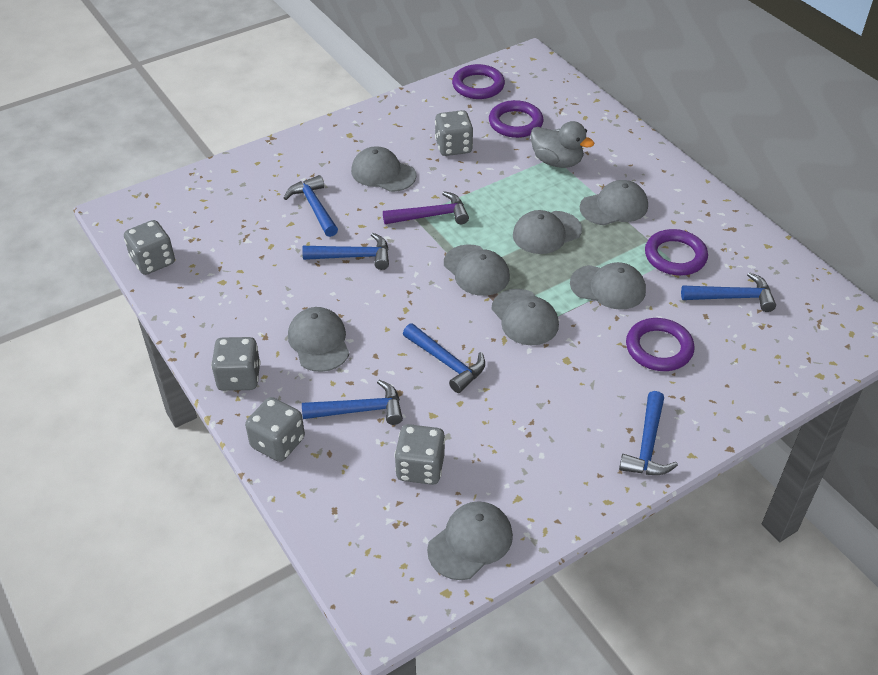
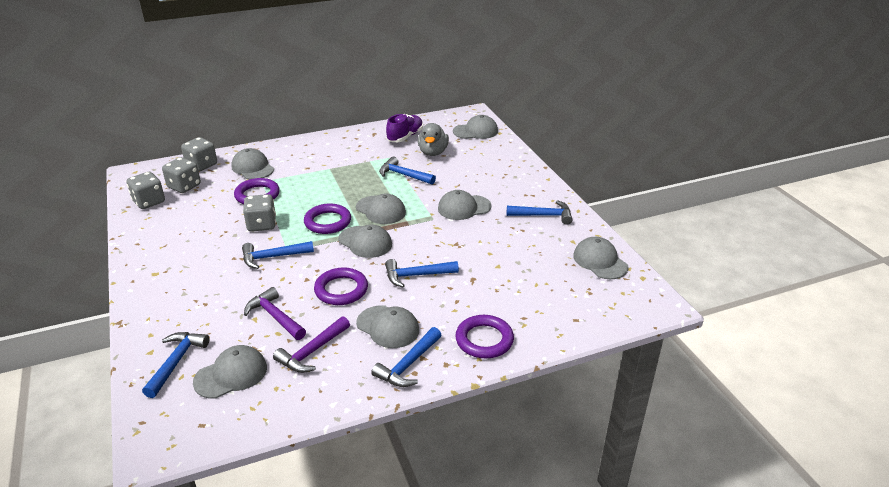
grey dice: 5 -> 4
purple hammer: 1 -> 2
purple shoe: 0 -> 1

